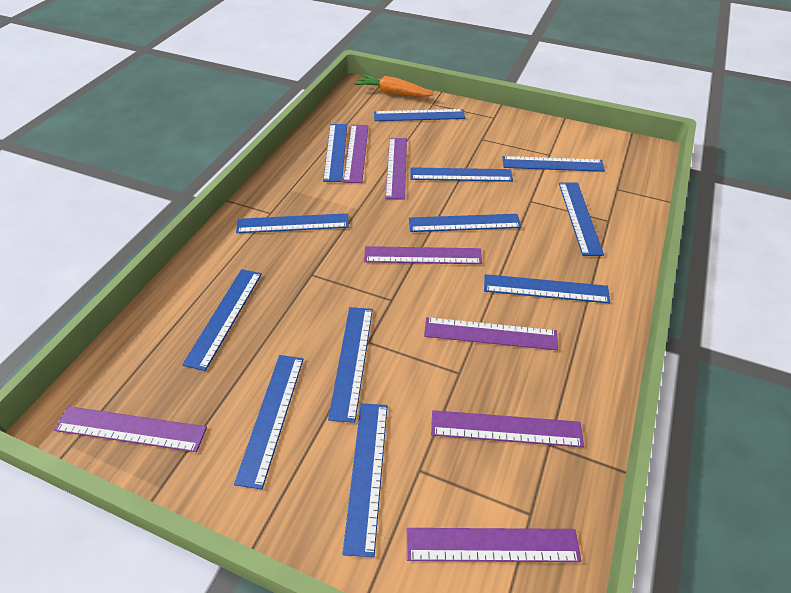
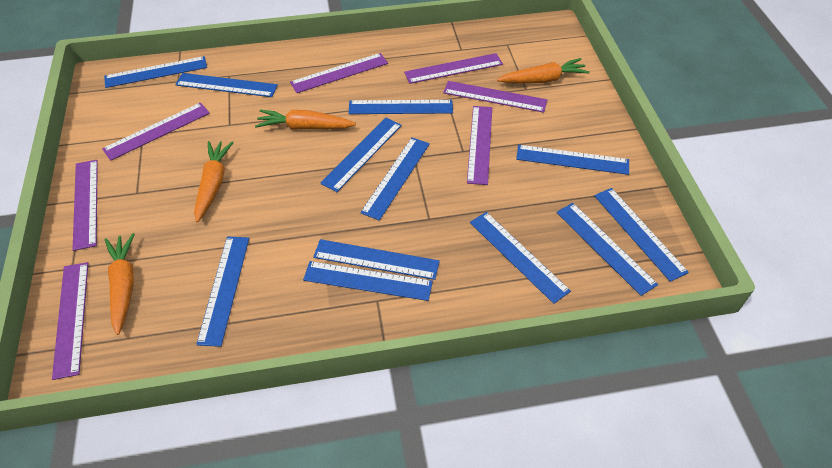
orange carrot: 1 -> 4

